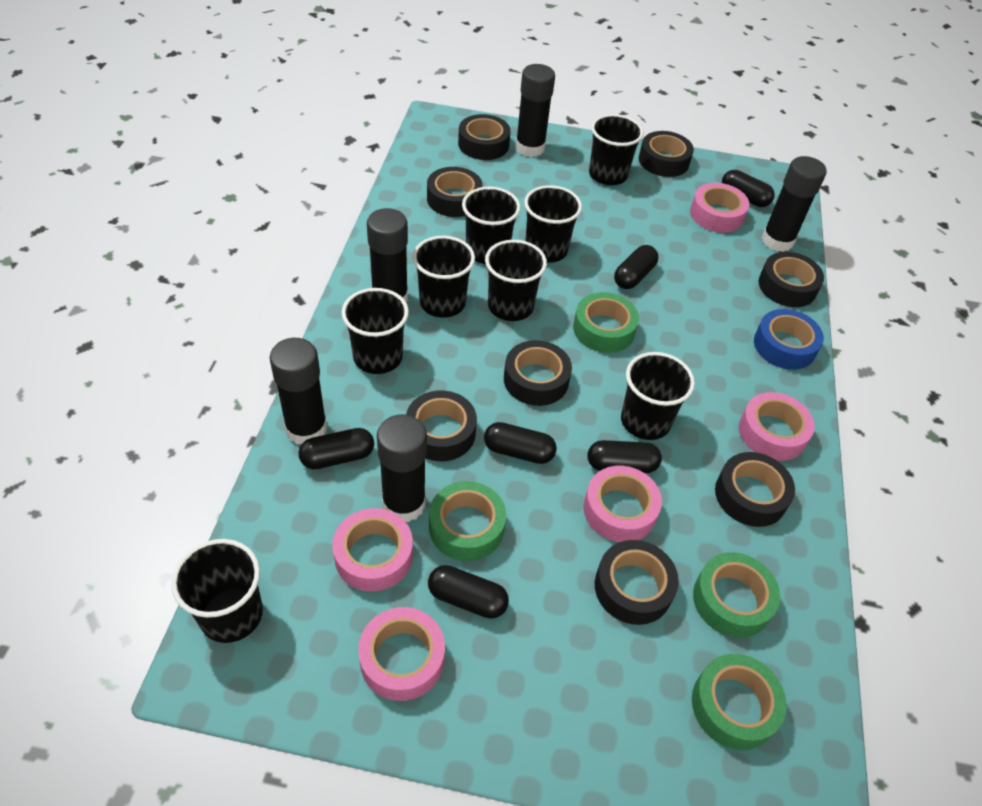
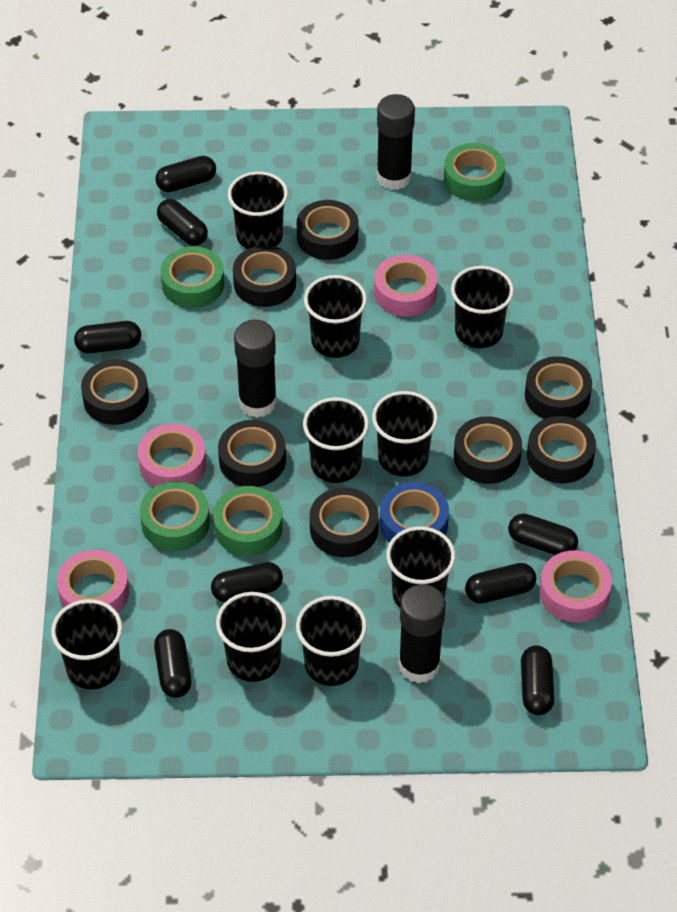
black capsule: 6 -> 8
black cup: 8 -> 9
black glue stick: 5 -> 3
pink tape: 5 -> 4

